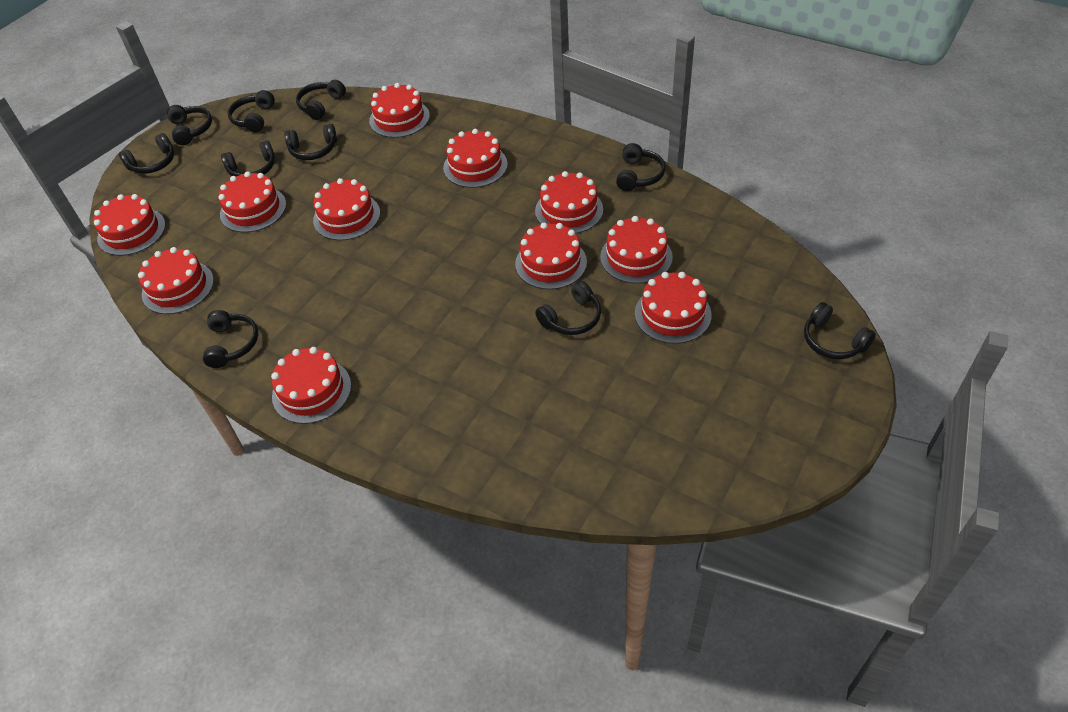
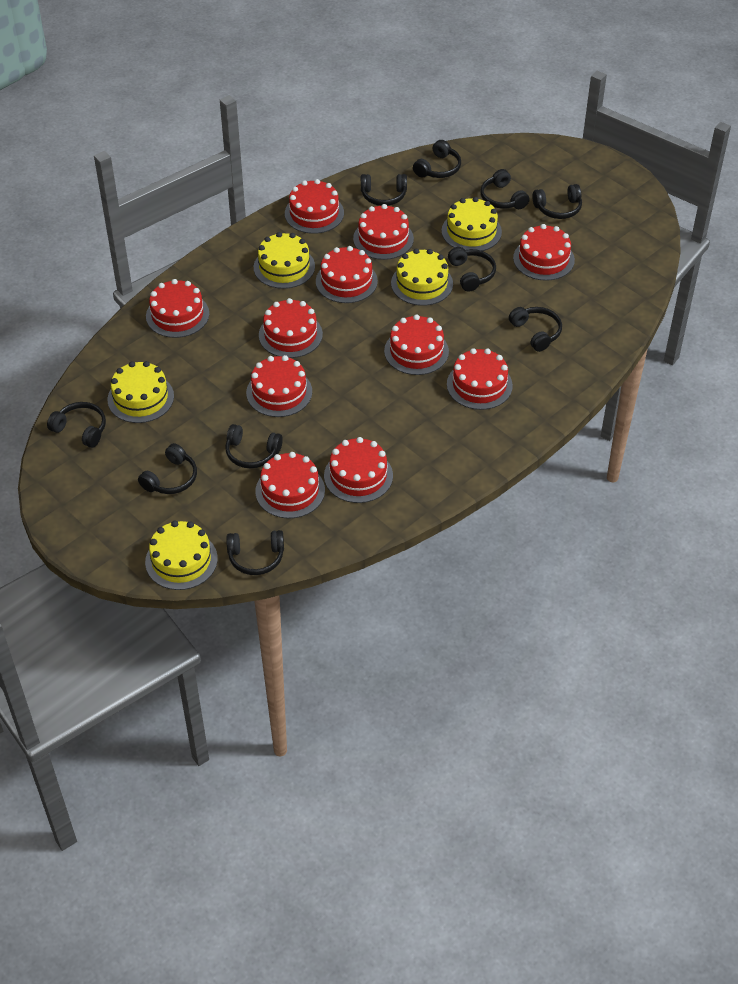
yellow cake: 0 -> 5

